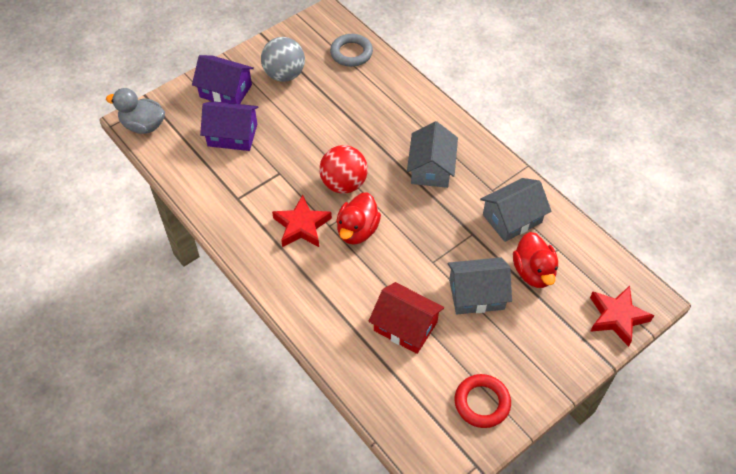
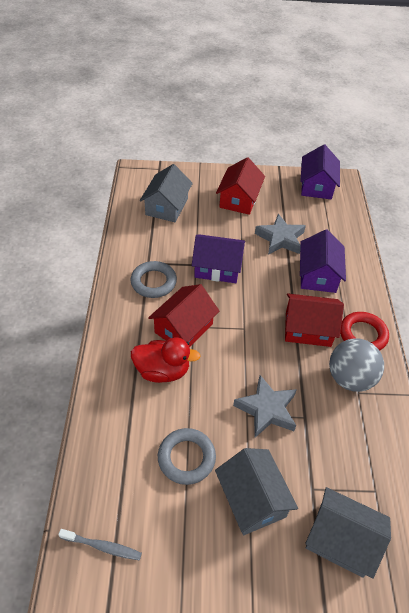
grey duck: 1 -> 0
grey ring: 1 -> 2
grey star: 0 -> 2
grey toothbrush: 0 -> 1
purple house: 2 -> 3
red ball: 1 -> 0
red duck: 2 -> 1
red house: 1 -> 3
red star: 2 -> 0

